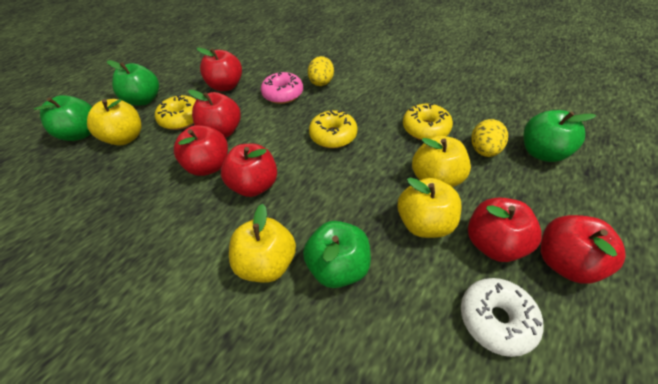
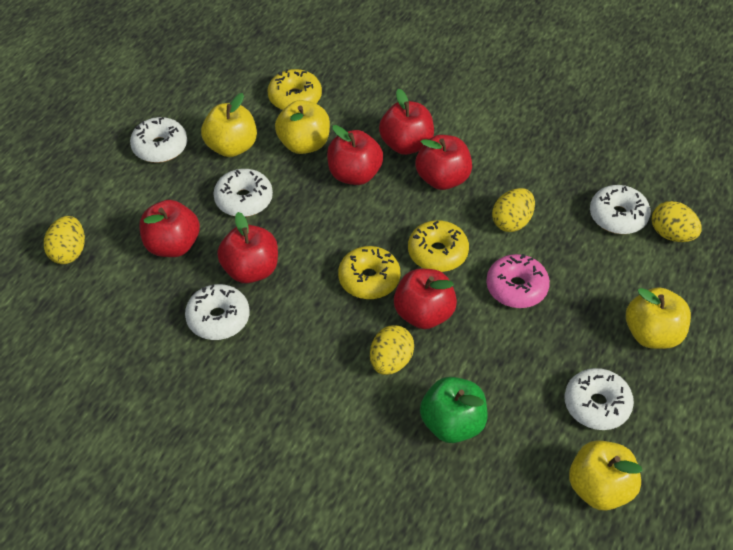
green apple: 4 -> 1
white donut: 1 -> 5
yellow egg: 2 -> 4

